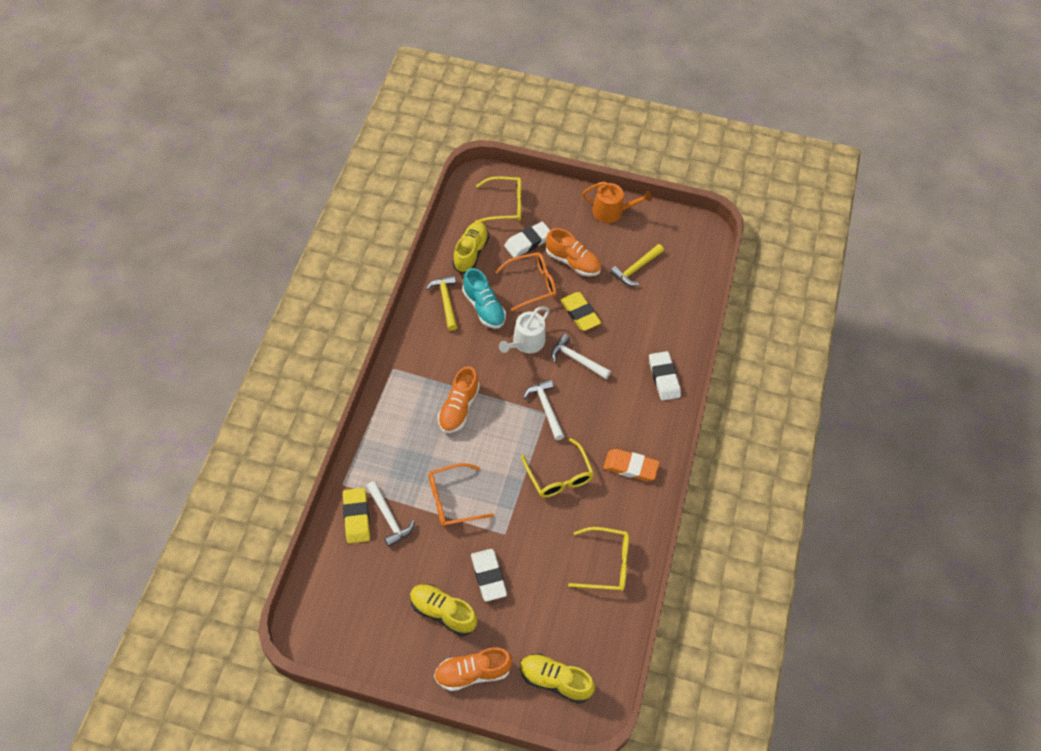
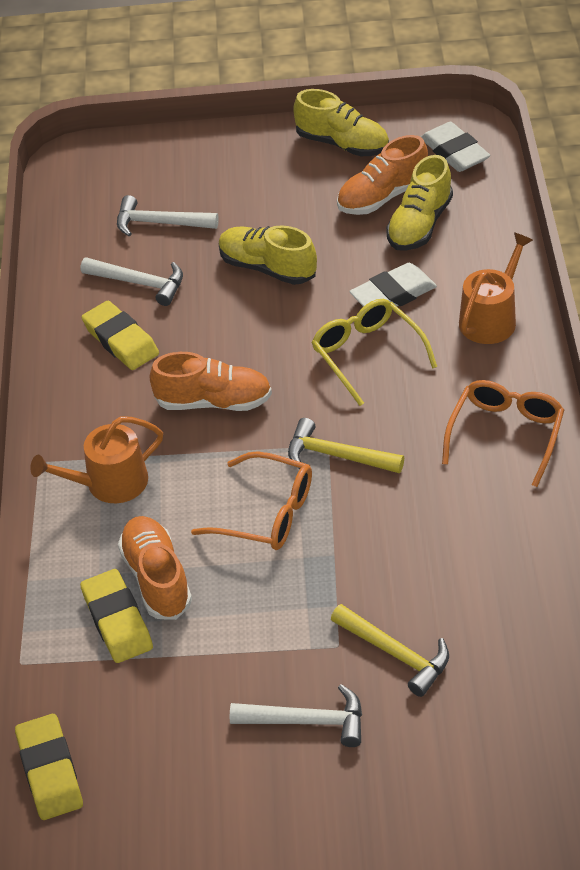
orange eraser: 1 -> 0
orange watering can: 1 -> 2
turquoise shoe: 1 -> 0
white eraser: 3 -> 2
white watering can: 1 -> 0
yellow eraser: 2 -> 3
yellow glasses: 3 -> 1

